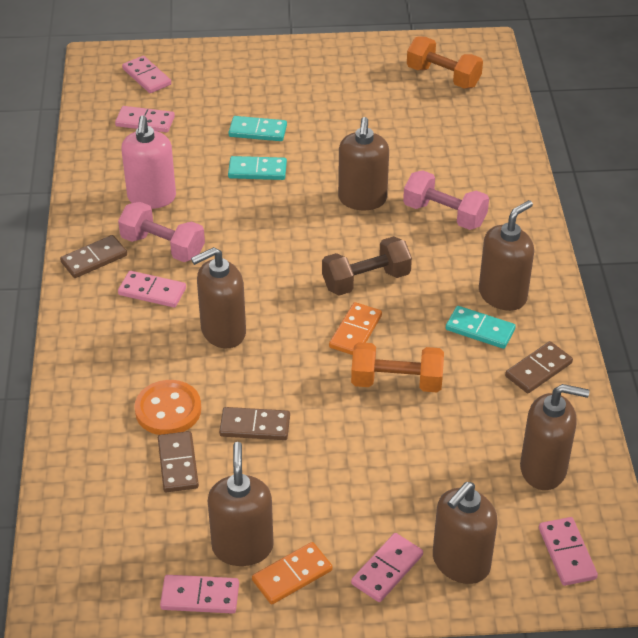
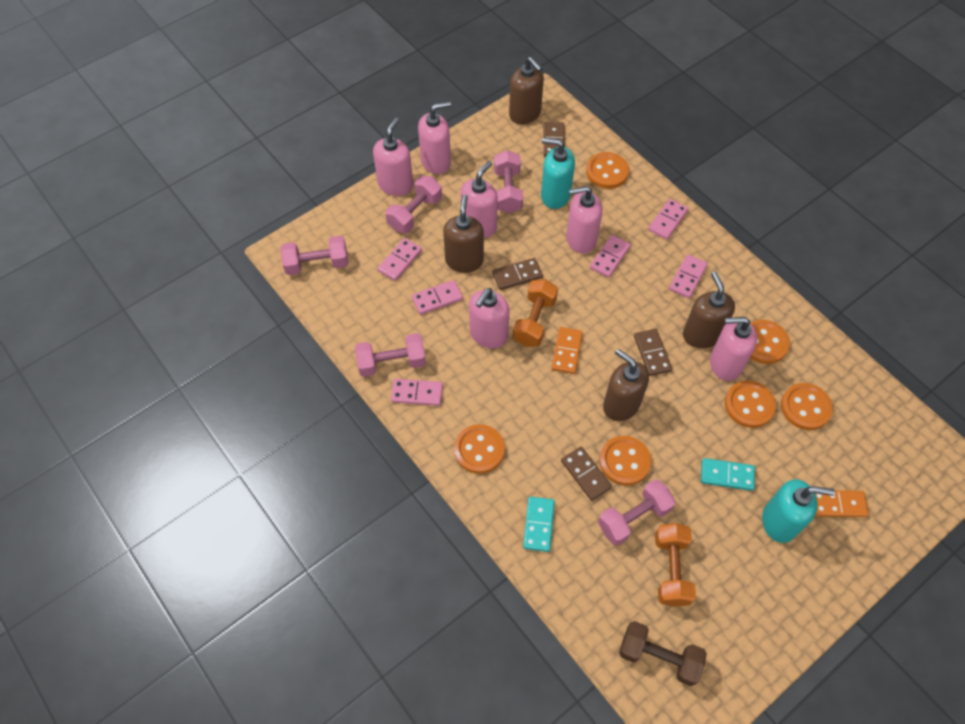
brown soap dispenser: 6 -> 4
orange button: 1 -> 6
pink dumbbell: 2 -> 5
pink soap dispenser: 1 -> 6
turquoise domino: 3 -> 2
turquoise soap dispenser: 0 -> 2

